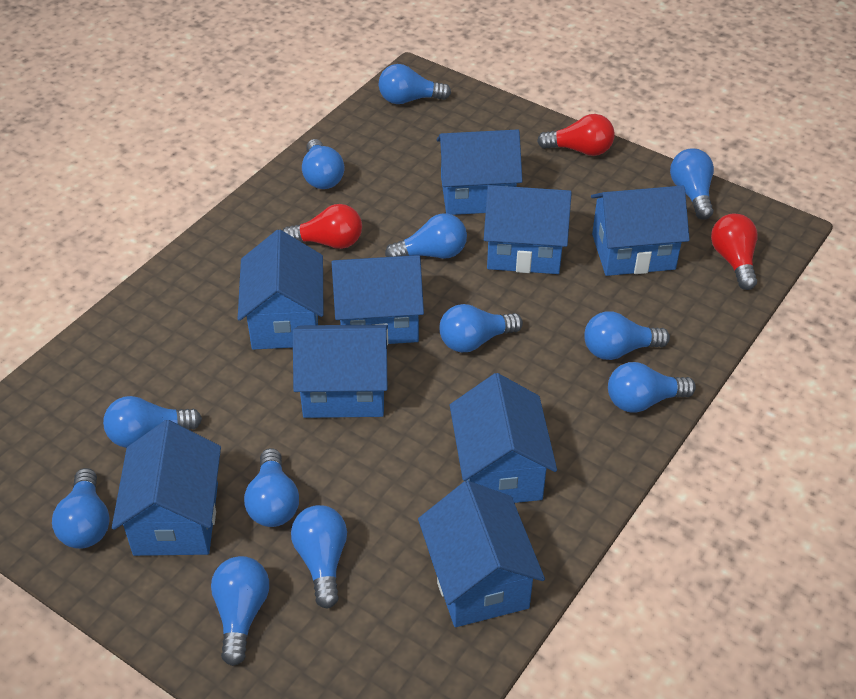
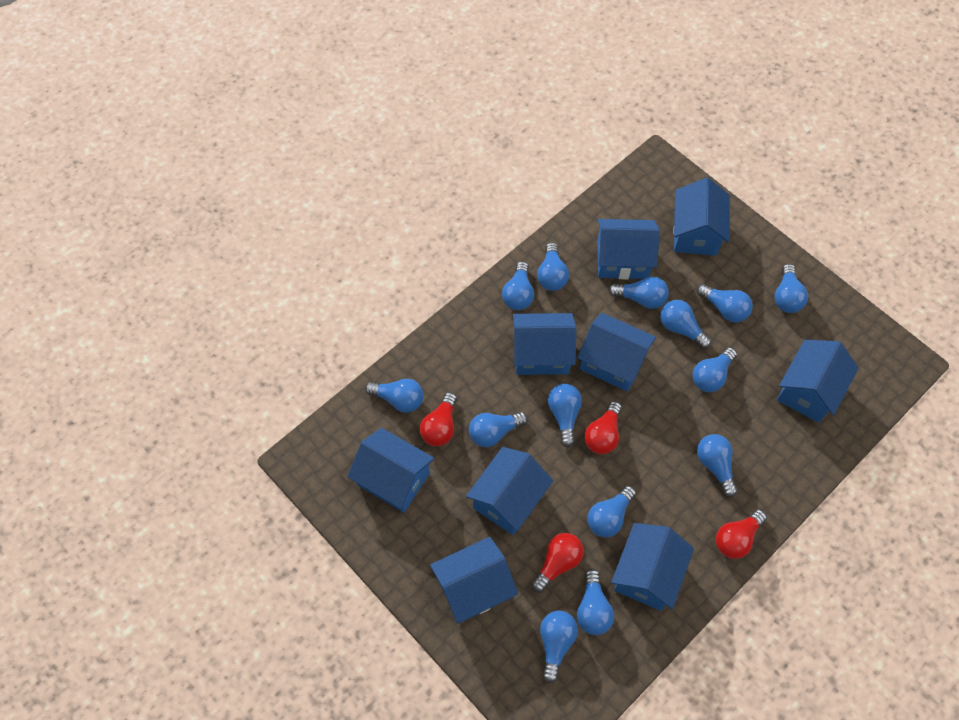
blue light bulb: 12 -> 14
red light bulb: 3 -> 4

